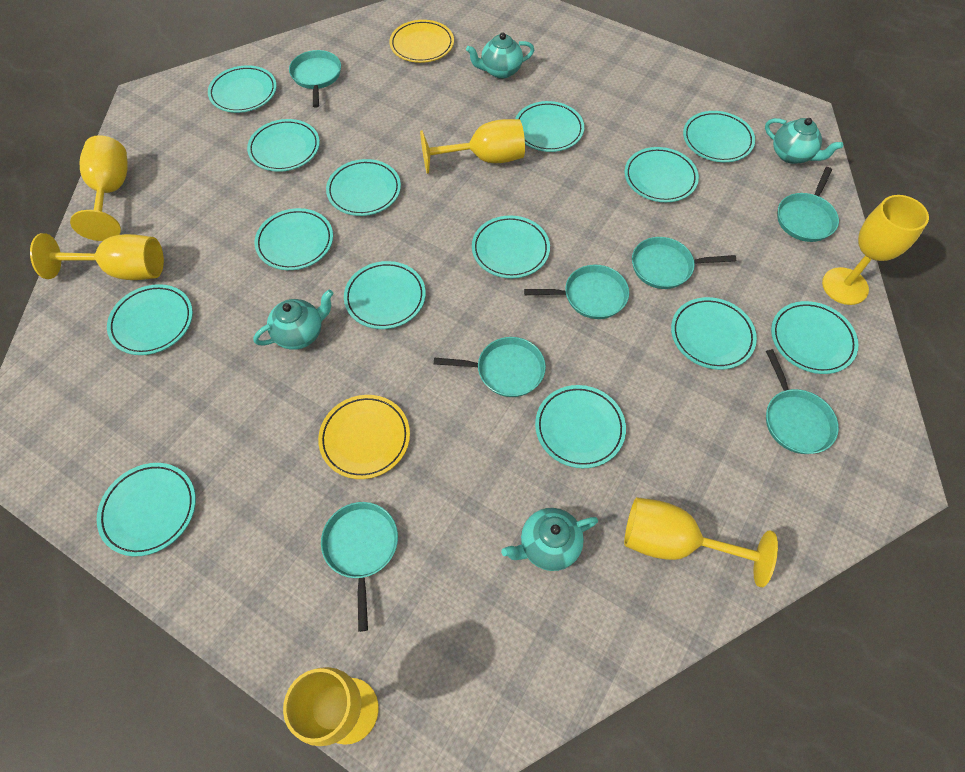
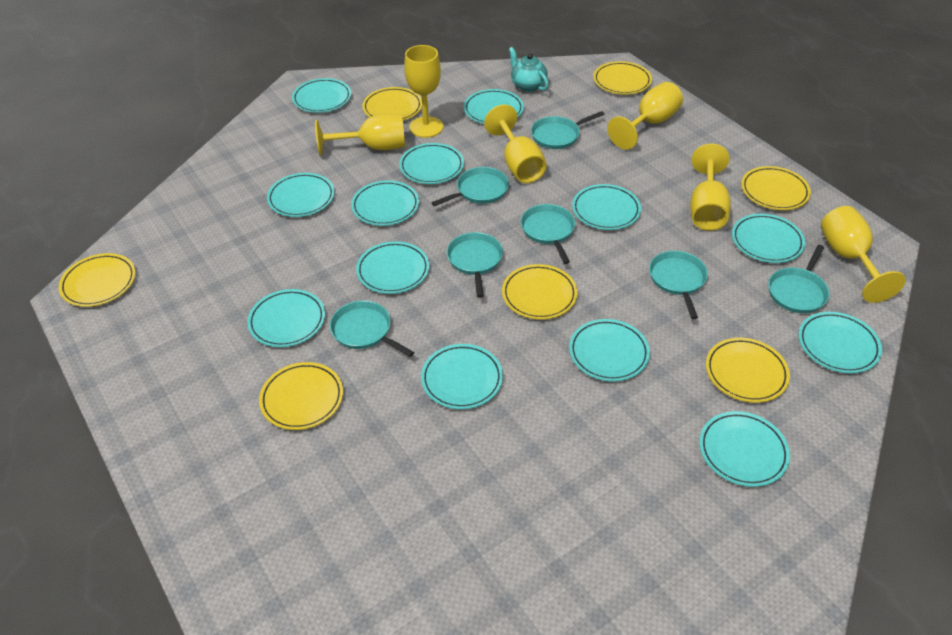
turquoise plate: 14 -> 13
turquoise teapot: 4 -> 1
yellow plate: 2 -> 7

